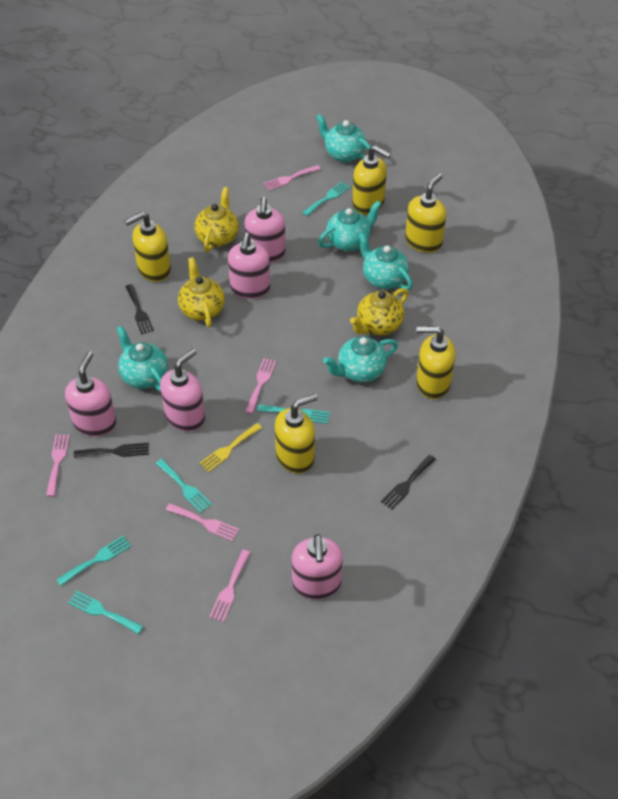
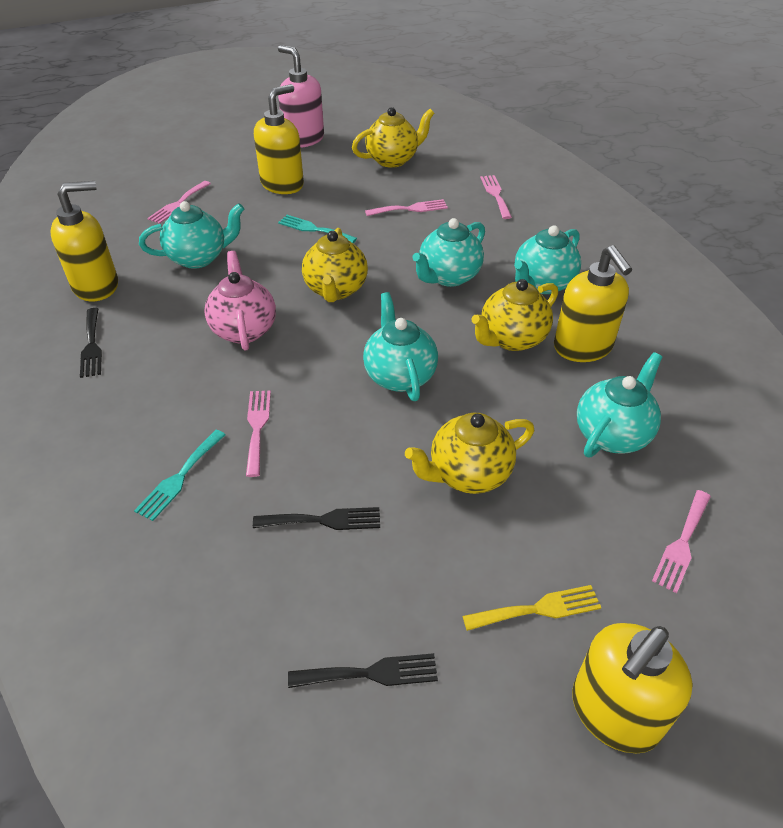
pink soap dispenser: 5 -> 1
pink teapot: 0 -> 1
turquoise fork: 5 -> 2
yellow soap dispenser: 5 -> 4
yellow teapot: 3 -> 4

